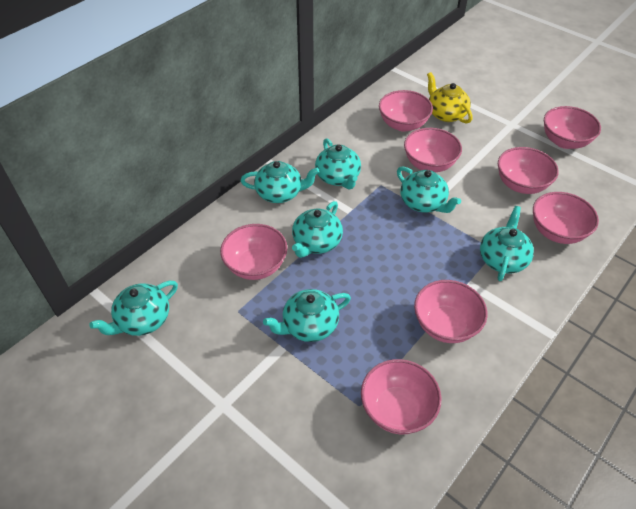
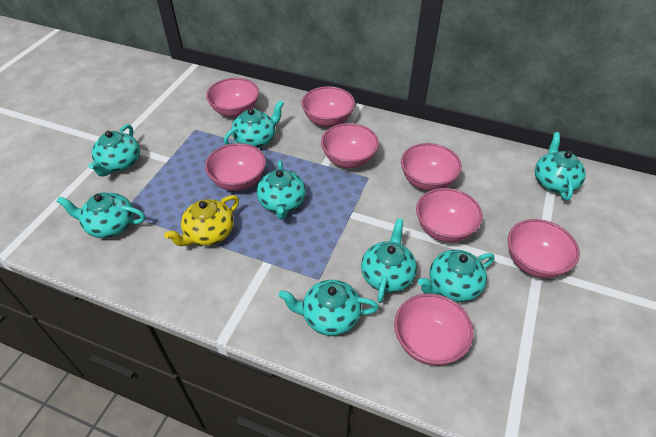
turquoise teapot: 7 -> 8

